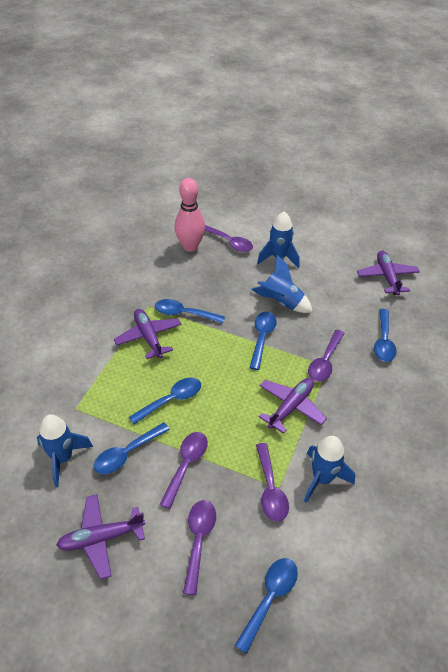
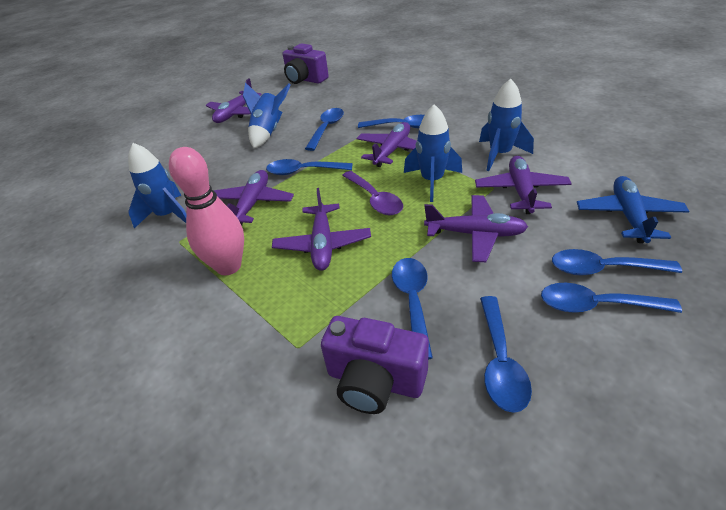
blue plane: 0 -> 1
blue spoon: 6 -> 7
purple camera: 0 -> 2
purple plane: 4 -> 6
purple spoon: 5 -> 1

